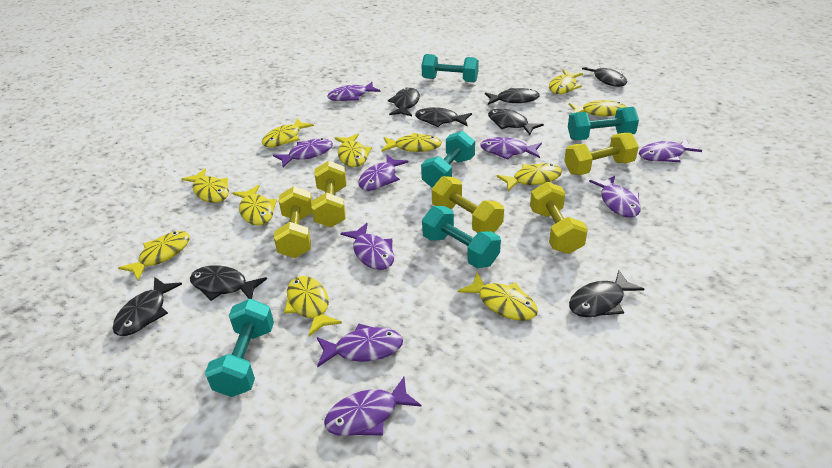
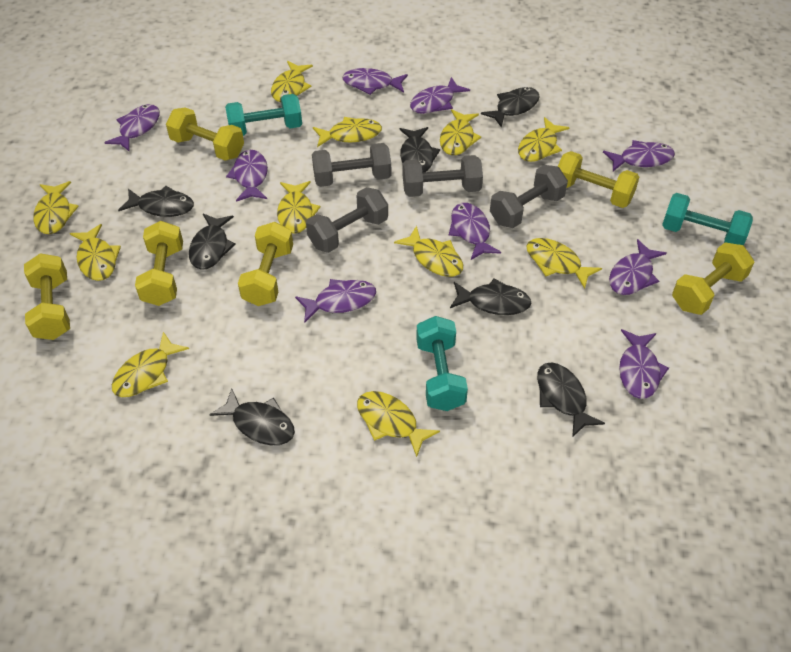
black fish: 8 -> 7
grey dumbbell: 0 -> 4
turquoise dumbbell: 5 -> 3
yellow dumbbell: 5 -> 6

